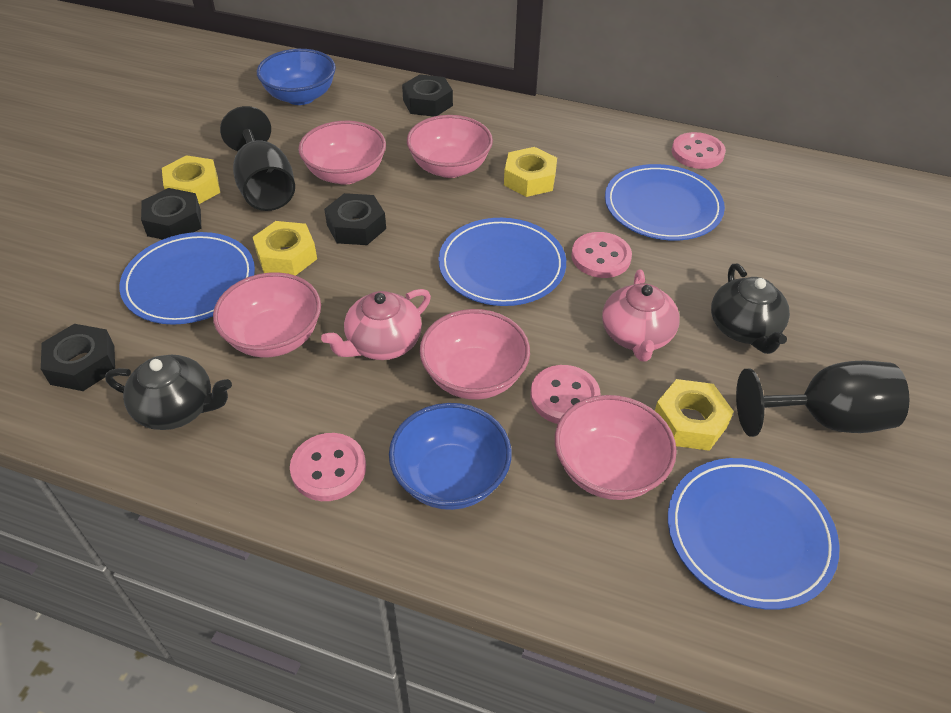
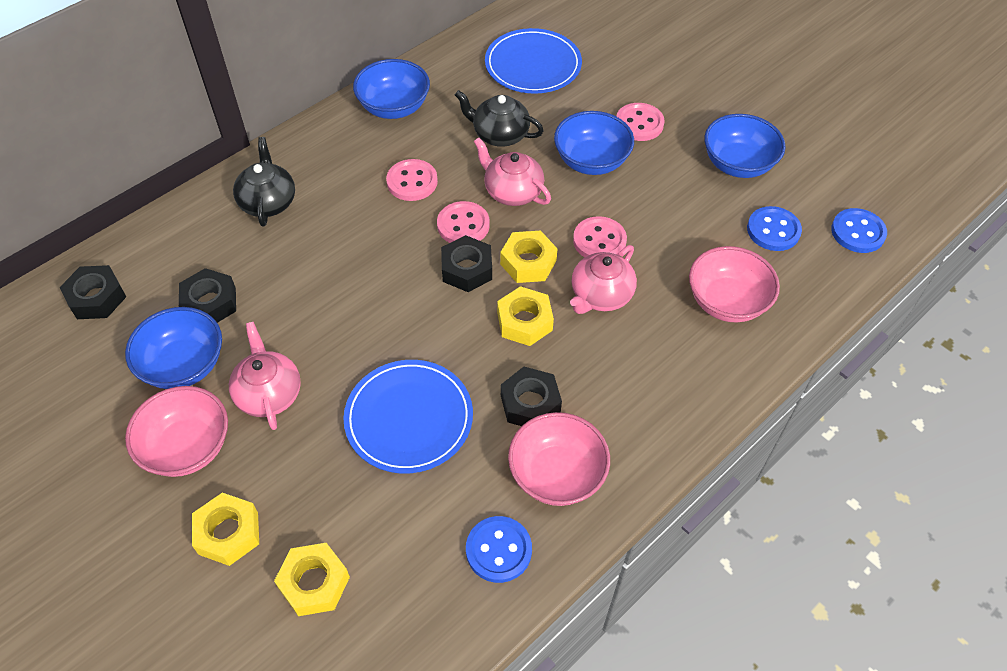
black goblet: 2 -> 0
blue bowl: 2 -> 4
blue button: 0 -> 3
blue plate: 4 -> 2
pink bowl: 5 -> 3
pink teapot: 2 -> 3

